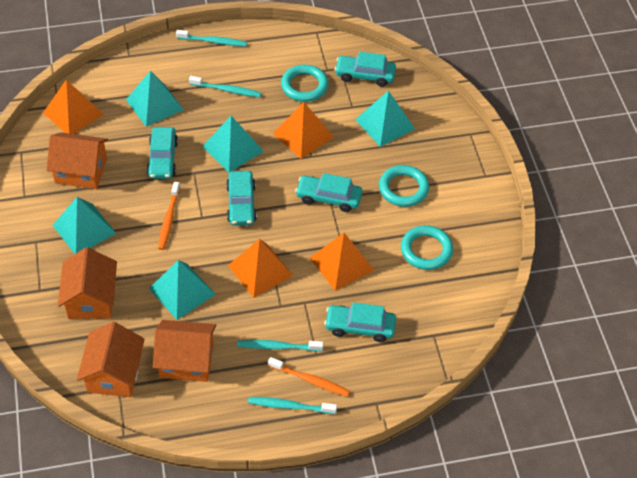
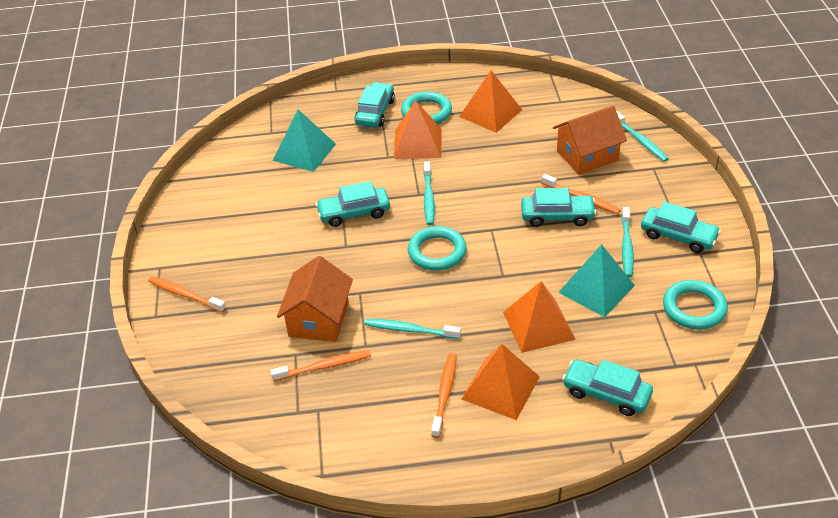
orange house: 4 -> 2
orange toothbrush: 2 -> 4
turquoise pyramid: 5 -> 2

